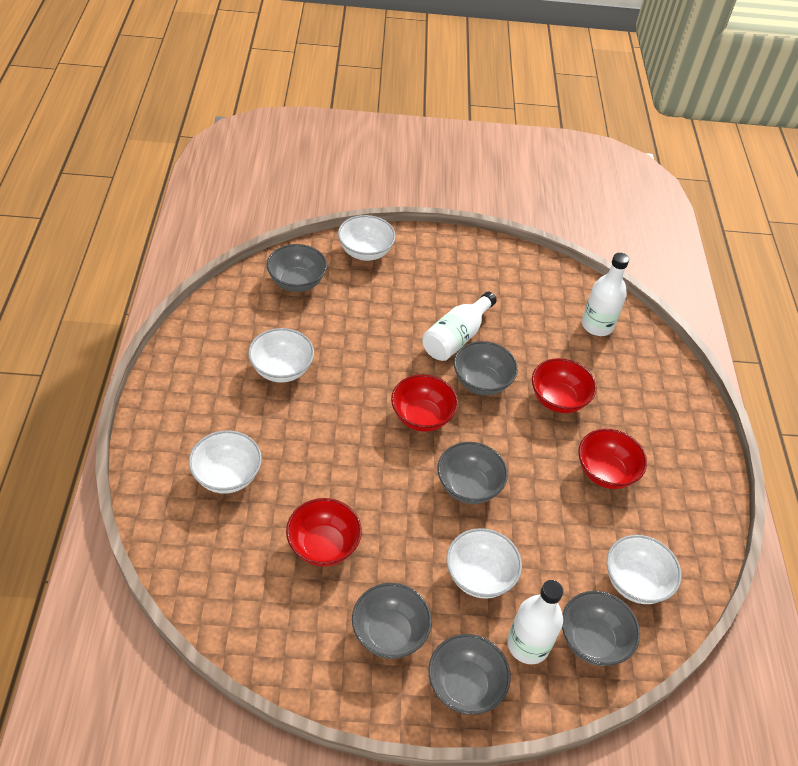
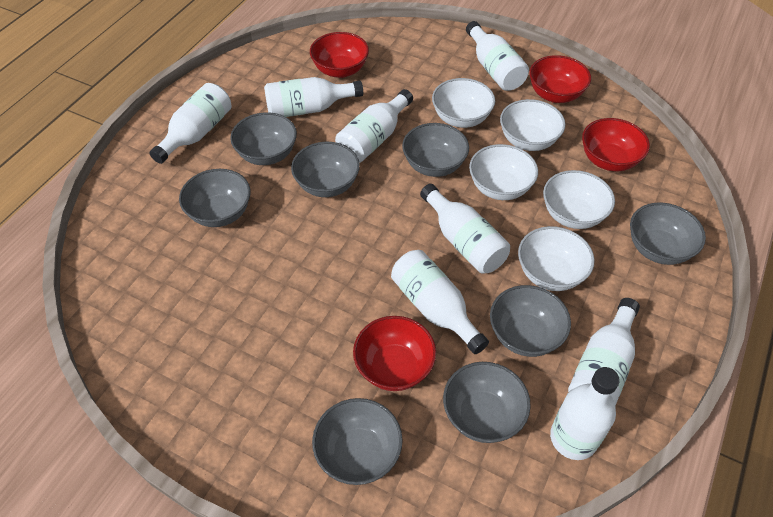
grey bowl: 6 -> 8
white bottle: 3 -> 8

